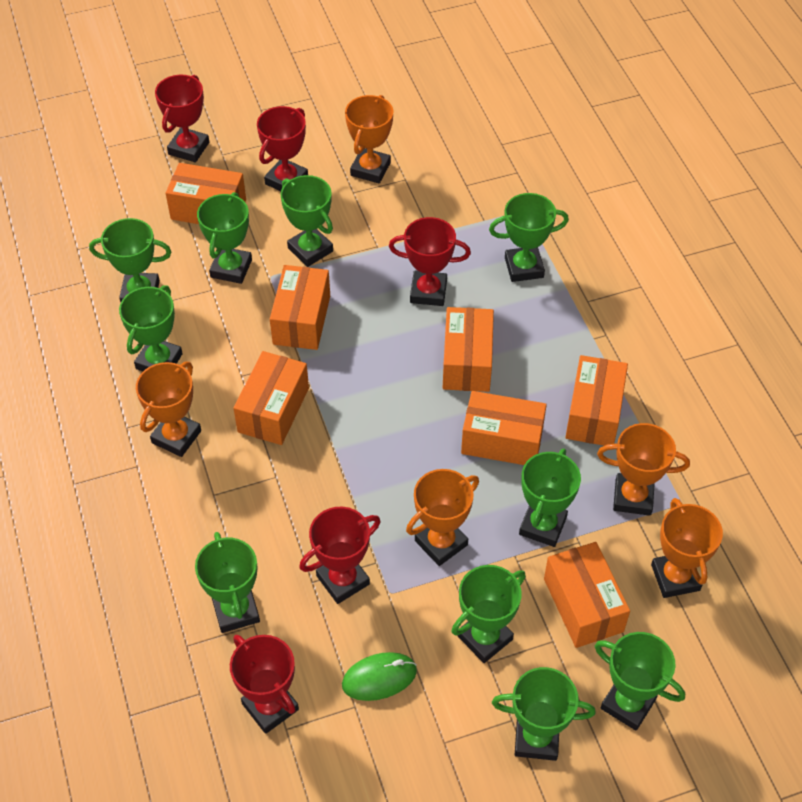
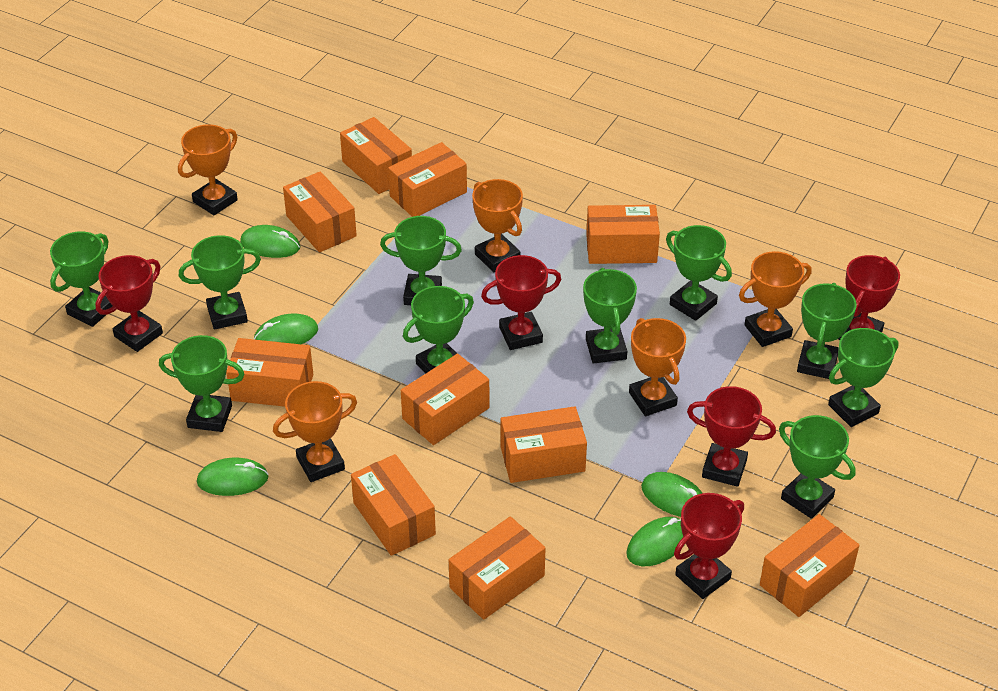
green mouse: 1 -> 5
orange box: 7 -> 10

